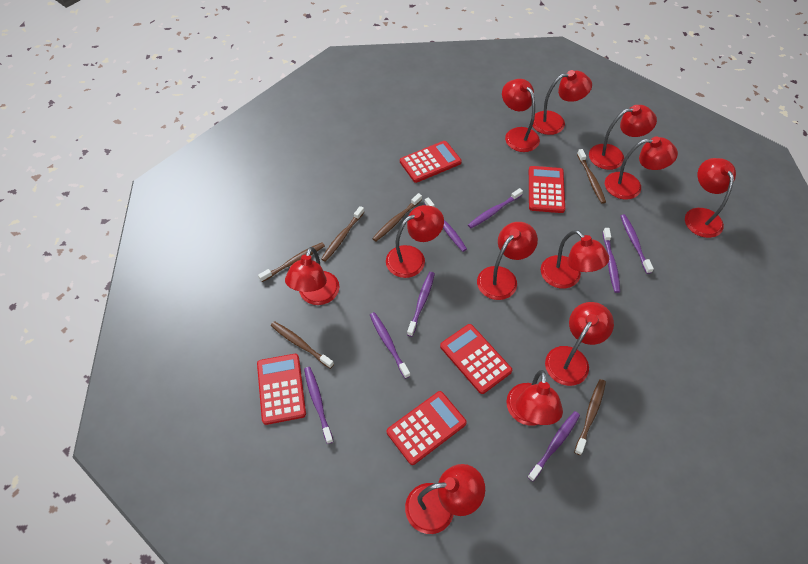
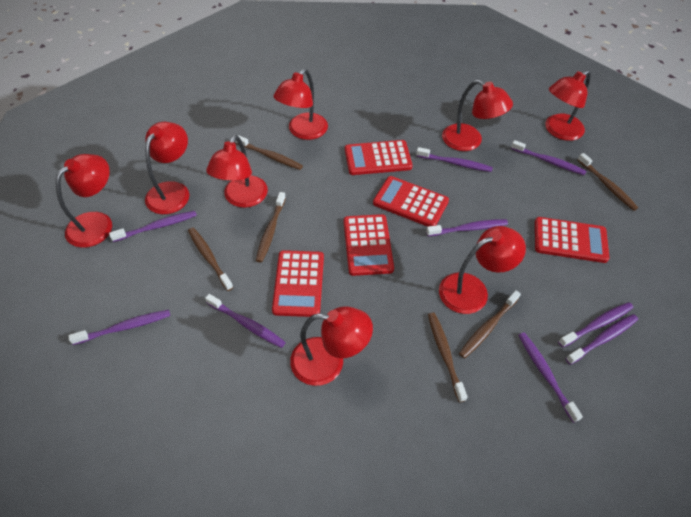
purple toothbrush: 8 -> 9
red lamp: 12 -> 8

